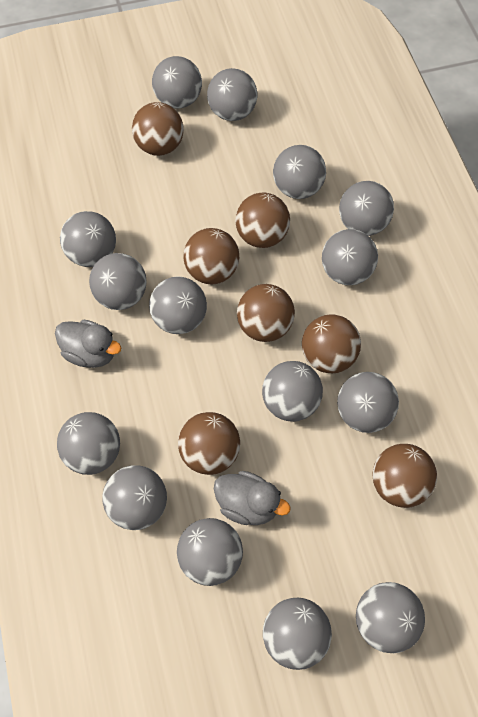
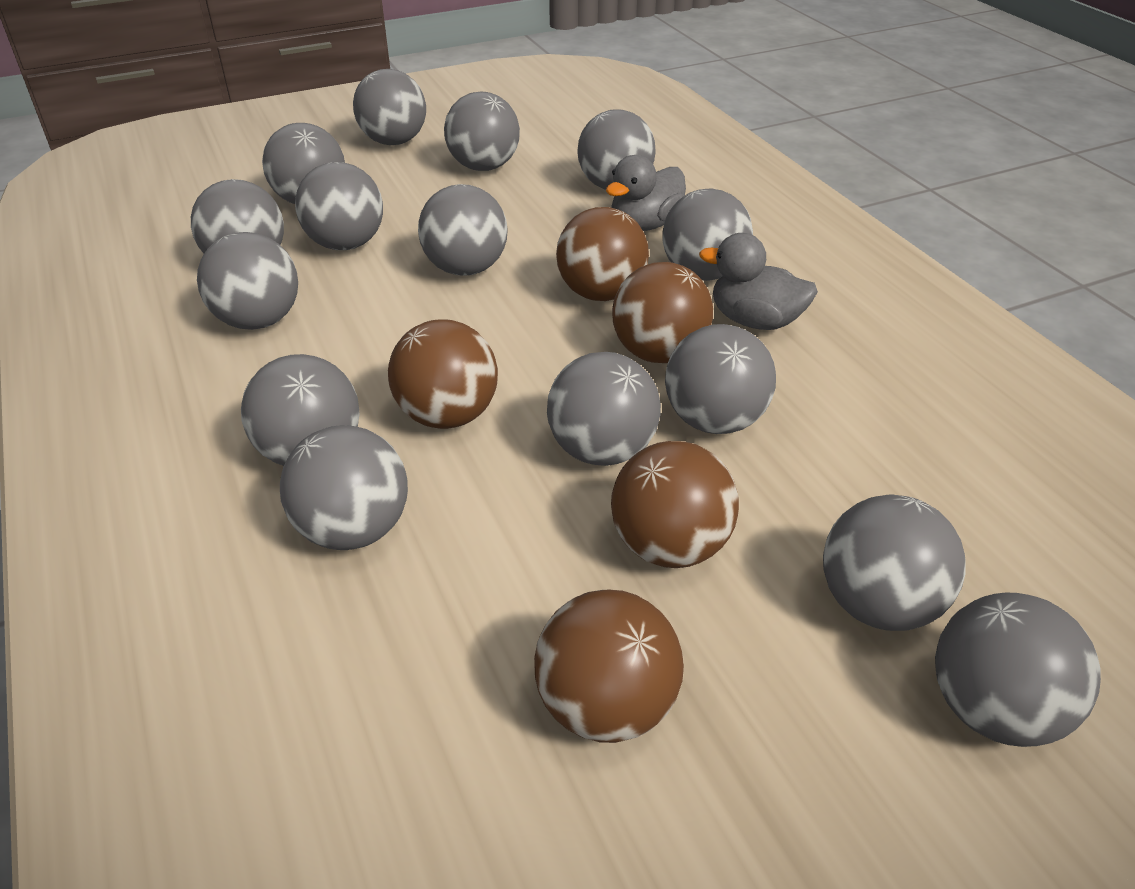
brown ball: 7 -> 5

